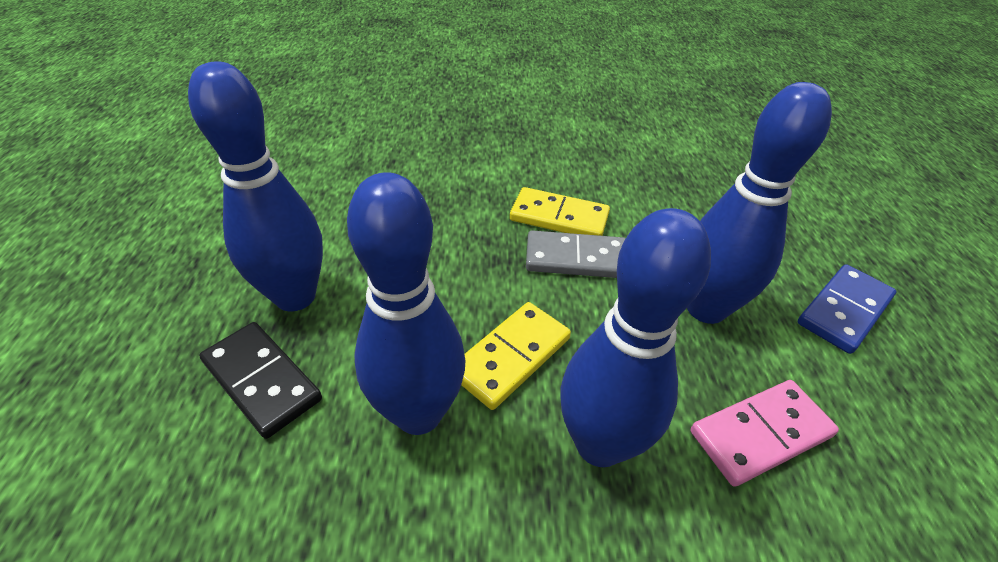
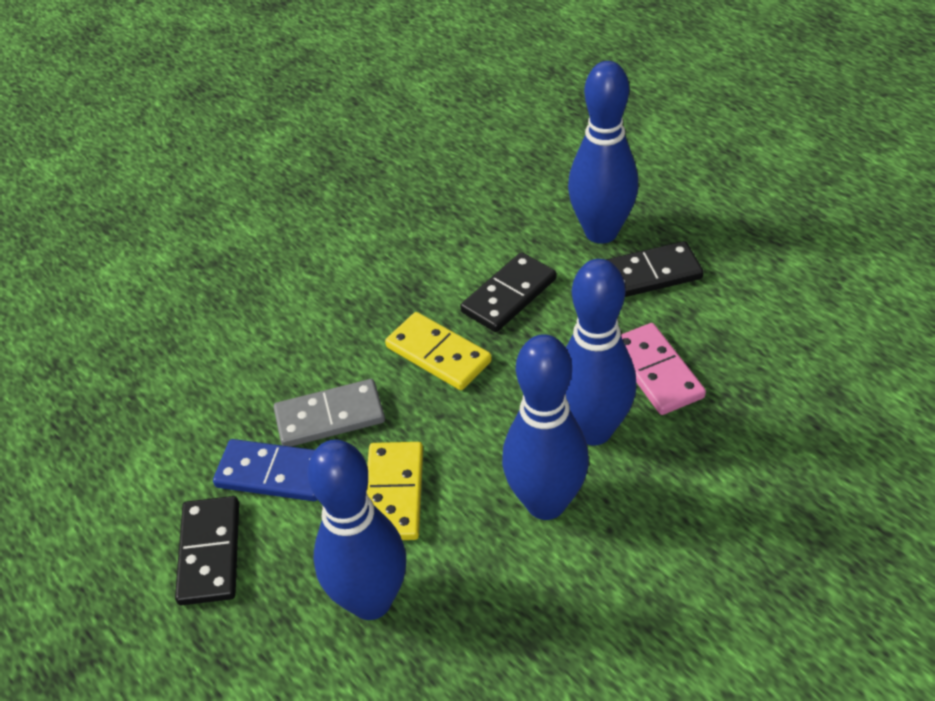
black domino: 1 -> 3

